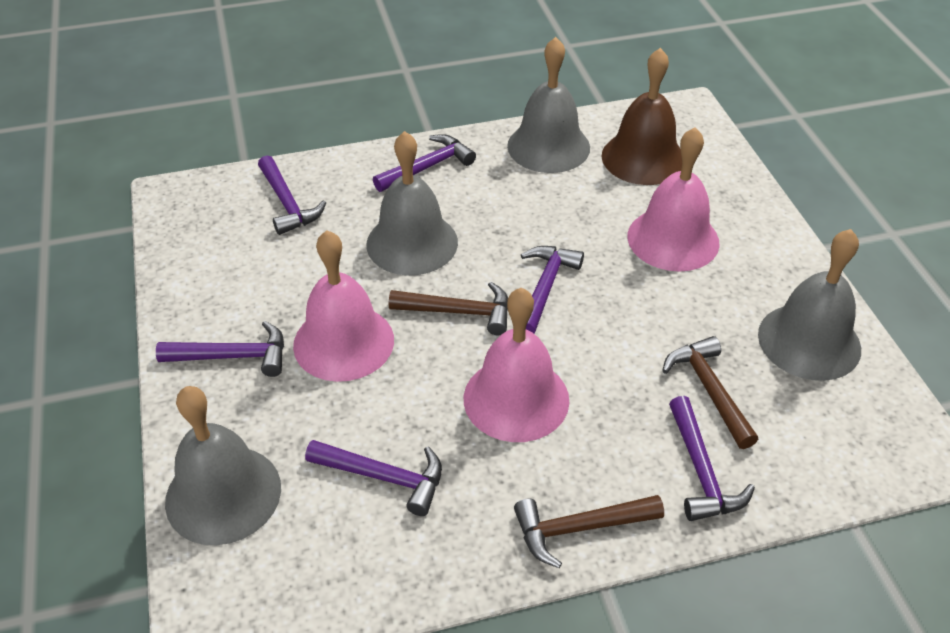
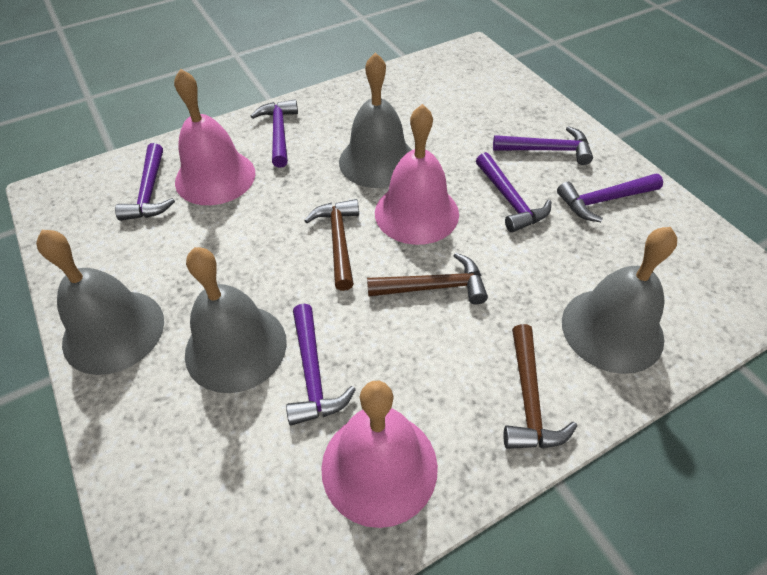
brown bell: 1 -> 0

